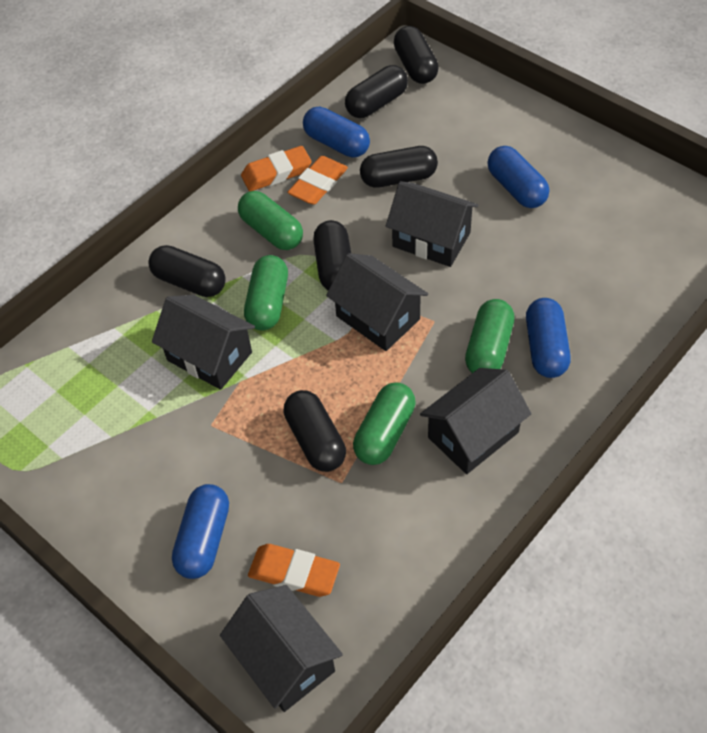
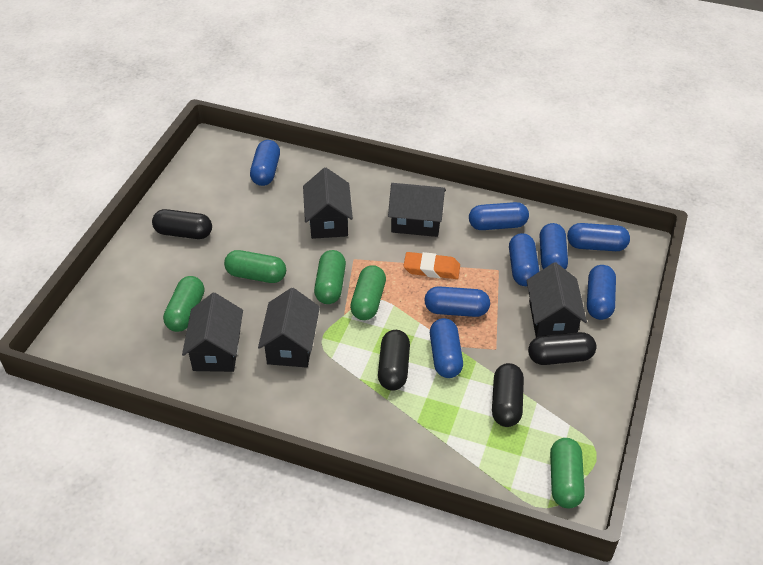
black capsule: 6 -> 4
blue capsule: 4 -> 8
green capsule: 4 -> 5
orange eraser: 3 -> 1

